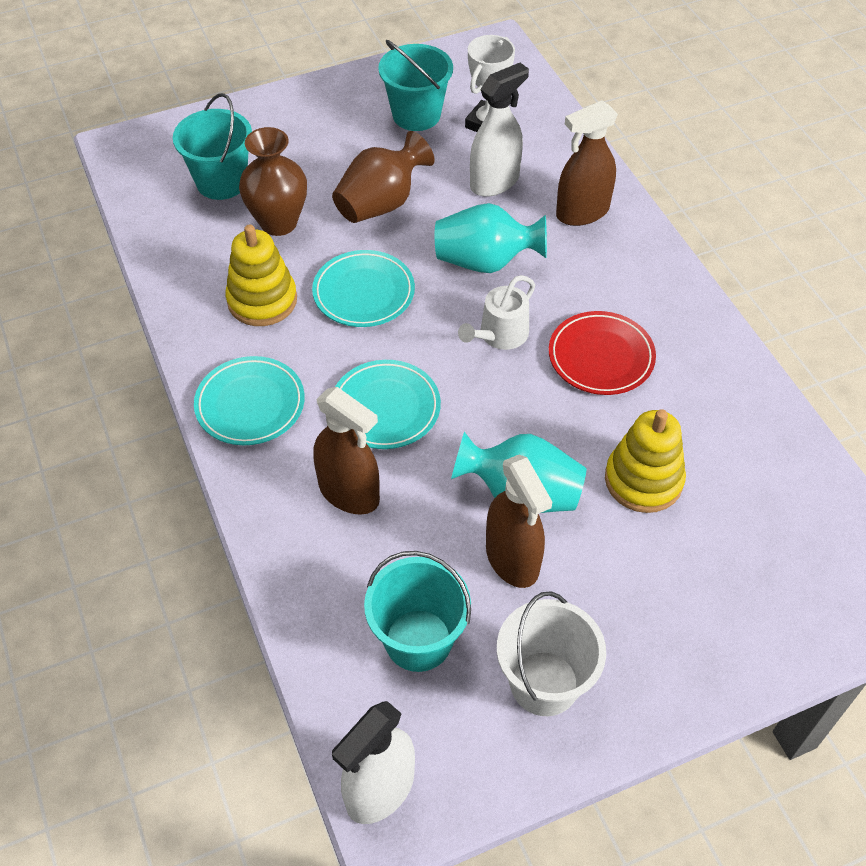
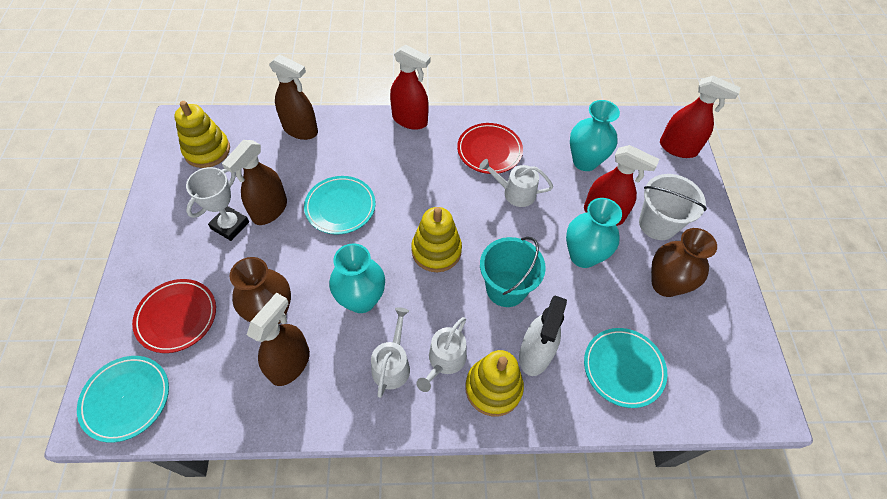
red plate: 1 -> 2
red spray bottle: 0 -> 3
turquoise bucket: 3 -> 1
turquoise vase: 2 -> 3
white spray bottle: 2 -> 1
white watering can: 1 -> 3
yellow stacking toy: 2 -> 3

